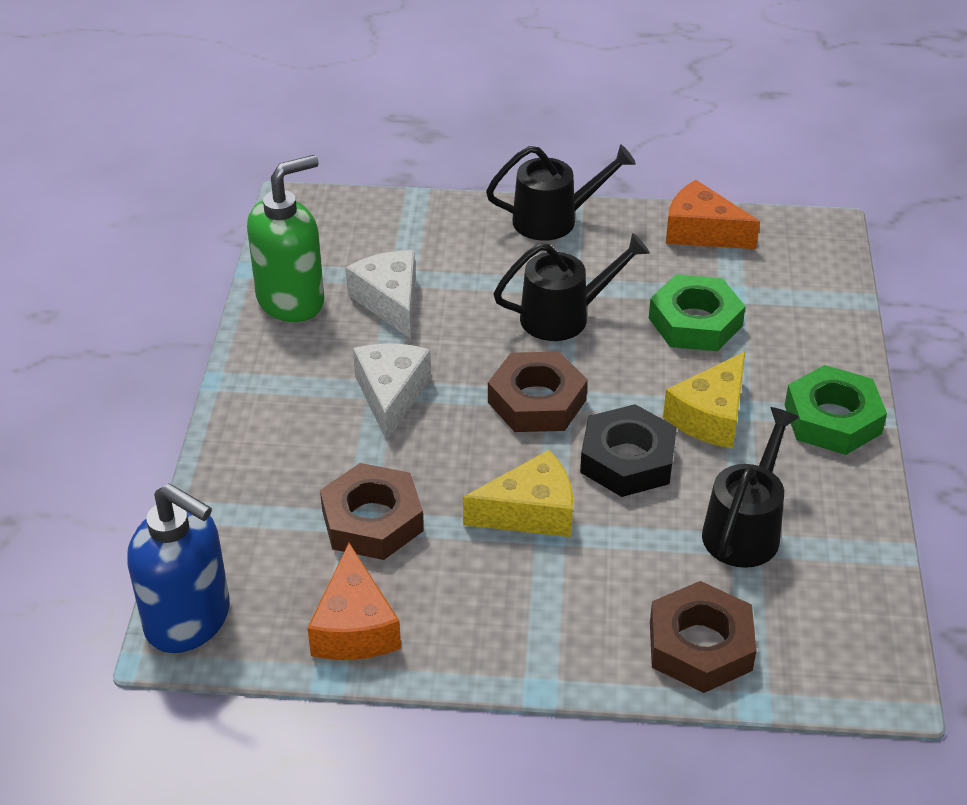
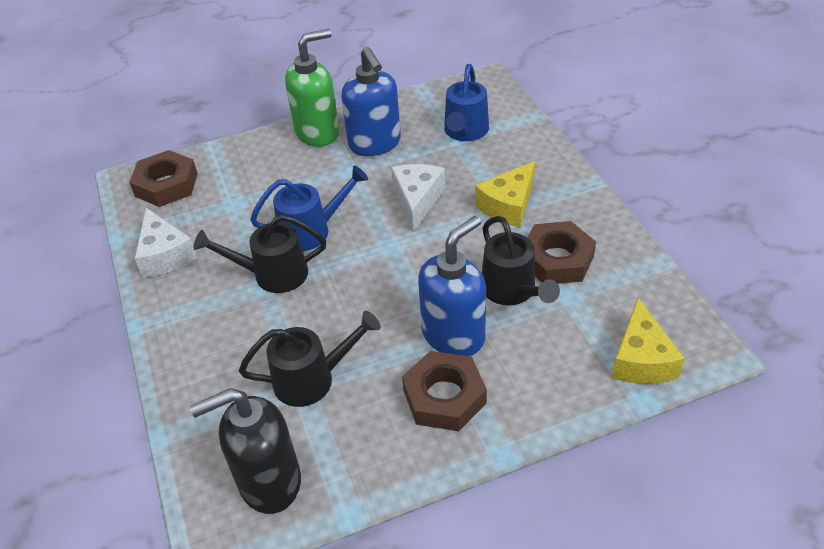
black nut: 1 -> 0
black soap dispenser: 0 -> 1
blue soap dispenser: 1 -> 2
blue watering can: 0 -> 2
green nut: 2 -> 0
orange cheese: 2 -> 0

